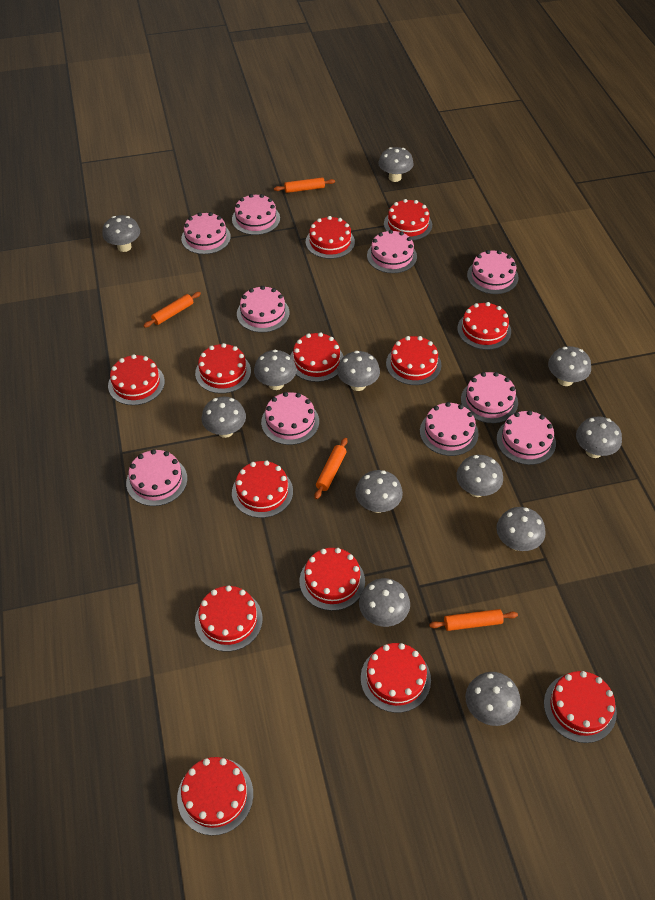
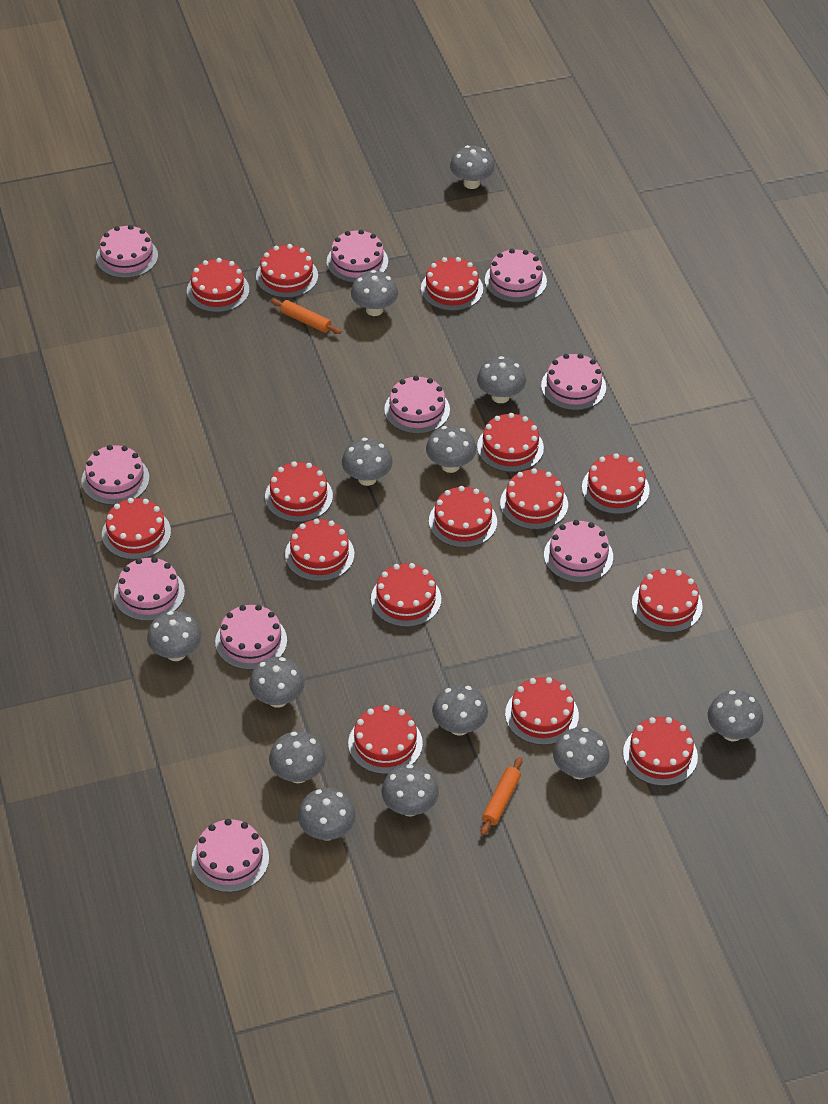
grey mushroom: 12 -> 13
orange rolling pin: 4 -> 2
red cake: 13 -> 15

